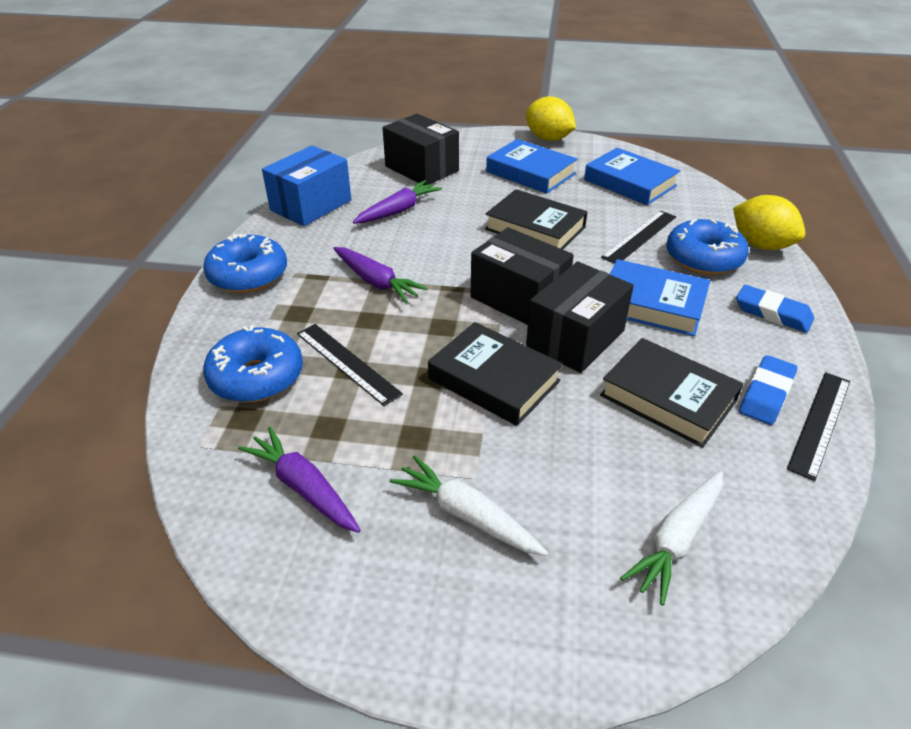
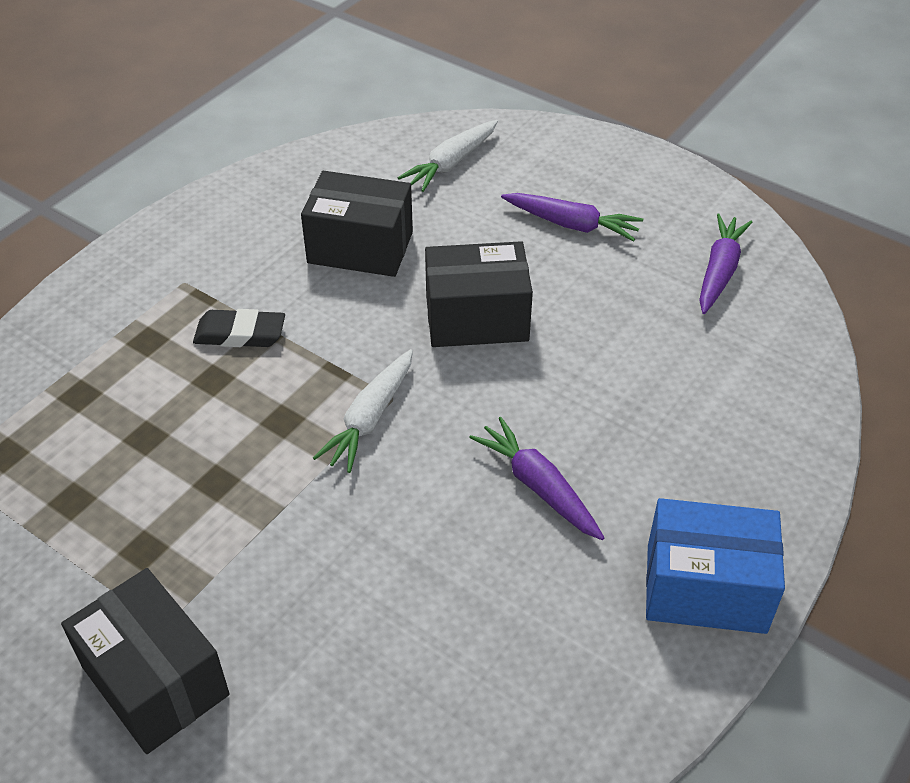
black book: 3 -> 0
black eraser: 0 -> 1
black ruler: 3 -> 0
blue book: 3 -> 0
blue donut: 3 -> 0
blue eraser: 2 -> 0
yellow lemon: 2 -> 0

